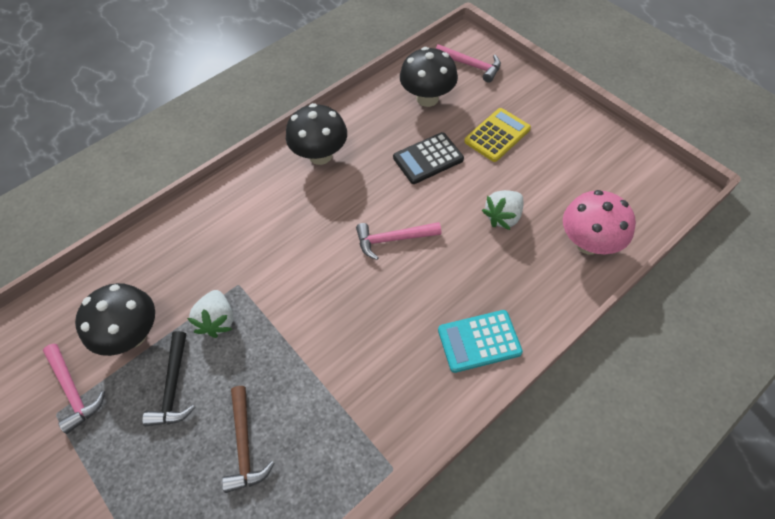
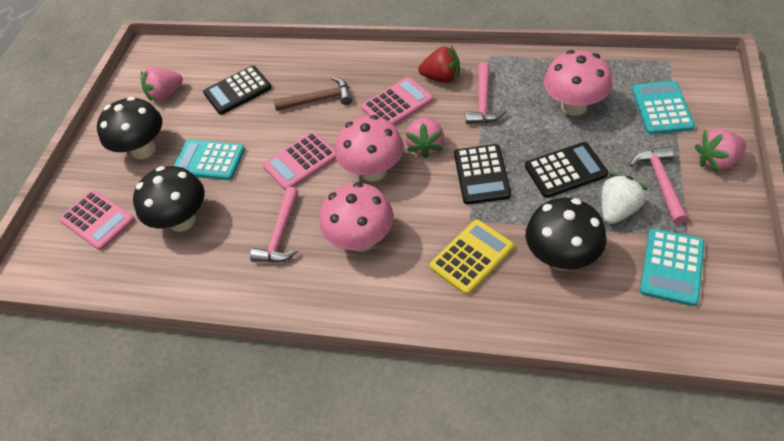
black calculator: 1 -> 3
black hammer: 1 -> 0
pink calculator: 0 -> 3
pink mushroom: 1 -> 3
pink strawberry: 0 -> 3
red strawberry: 0 -> 1
turquoise calculator: 1 -> 3
white strawberry: 2 -> 1

